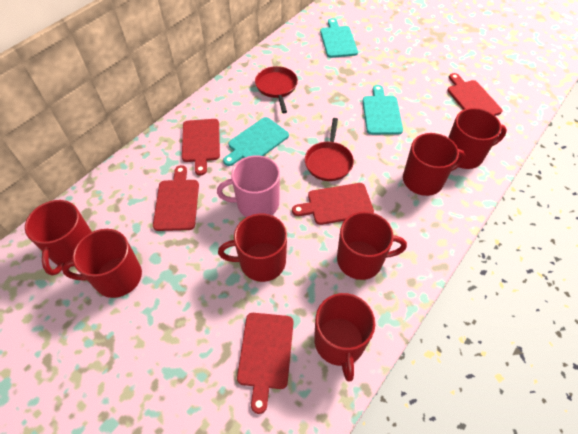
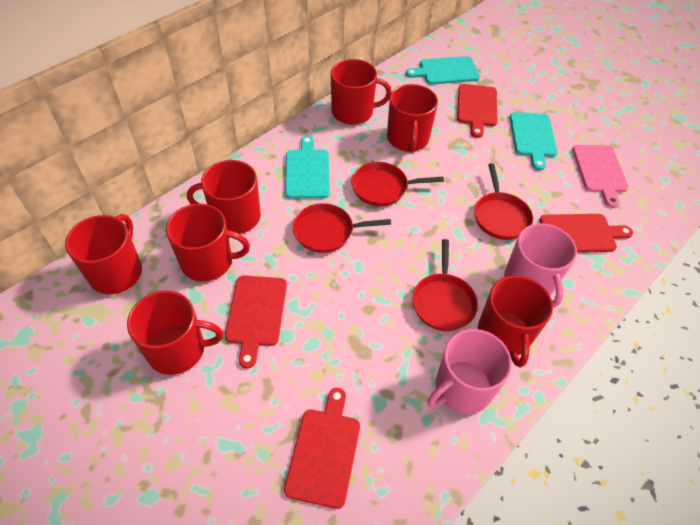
pink cutting board: 0 -> 1
pink mug: 1 -> 2
red cutting board: 5 -> 4
red pan: 2 -> 4

